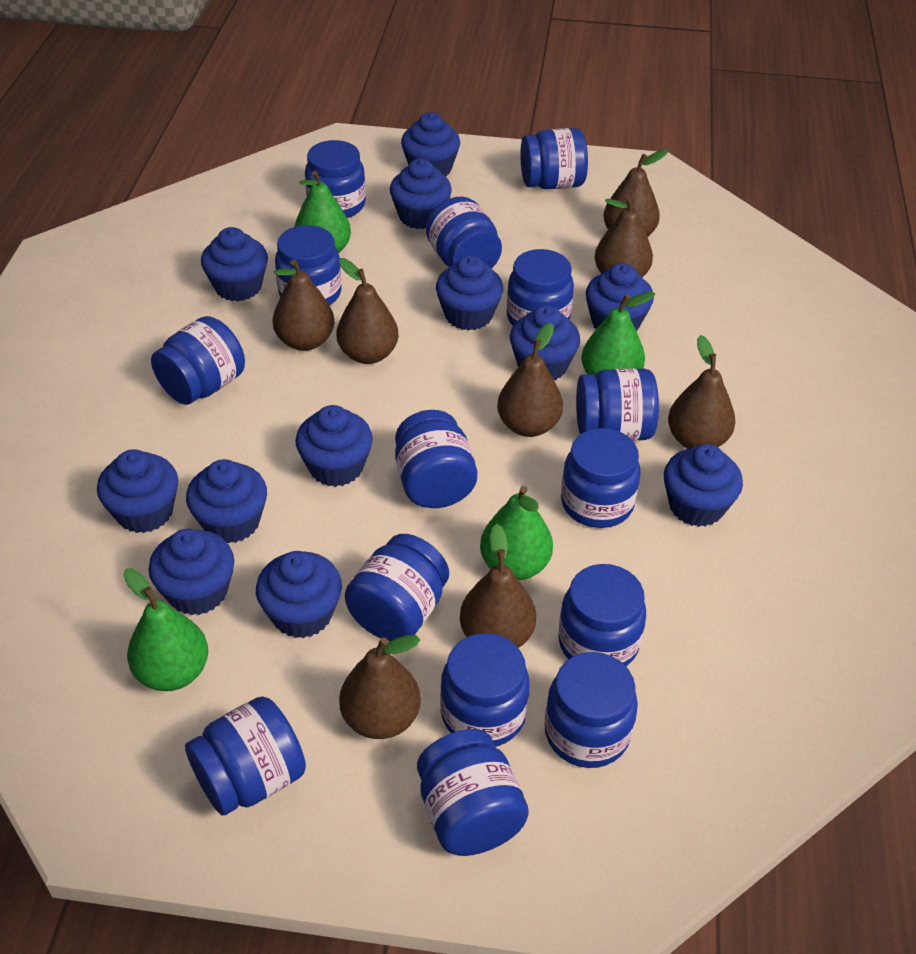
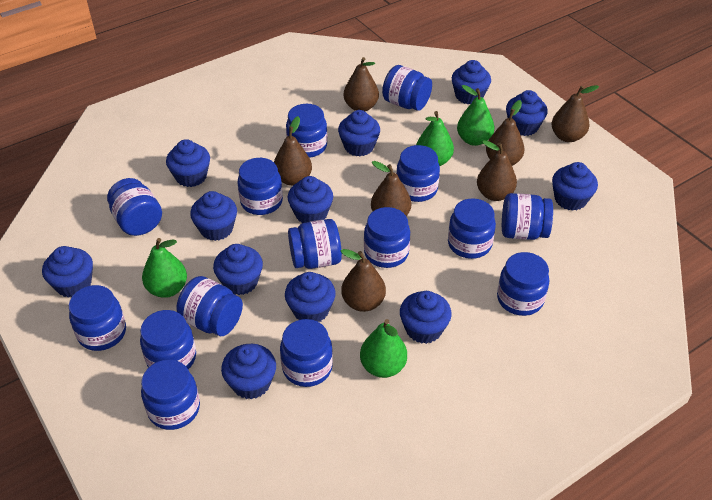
brown pear: 8 -> 7

